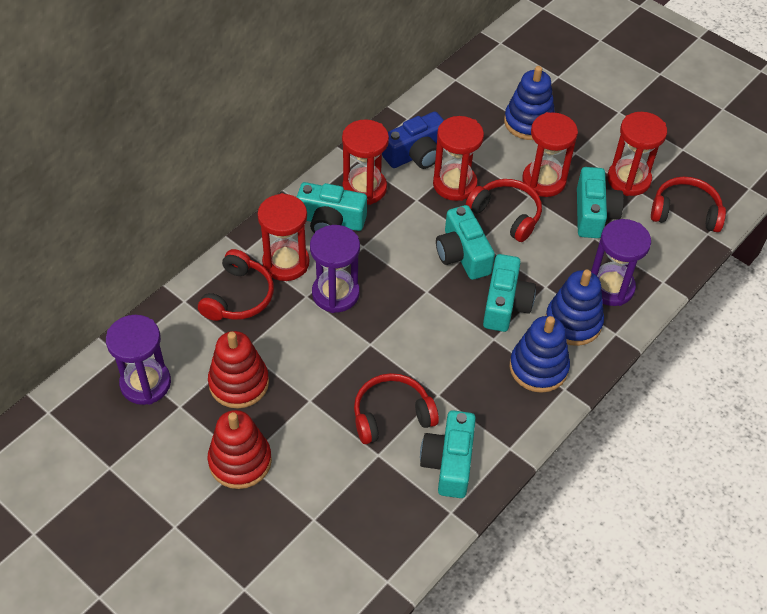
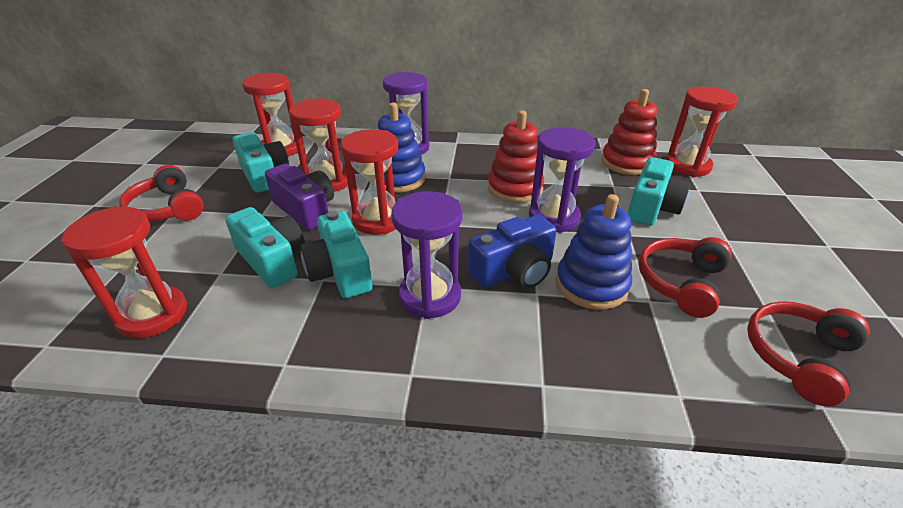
blue stacking toy: 3 -> 2
purple camera: 0 -> 1
red headphones: 4 -> 3
turquoise camera: 5 -> 4

